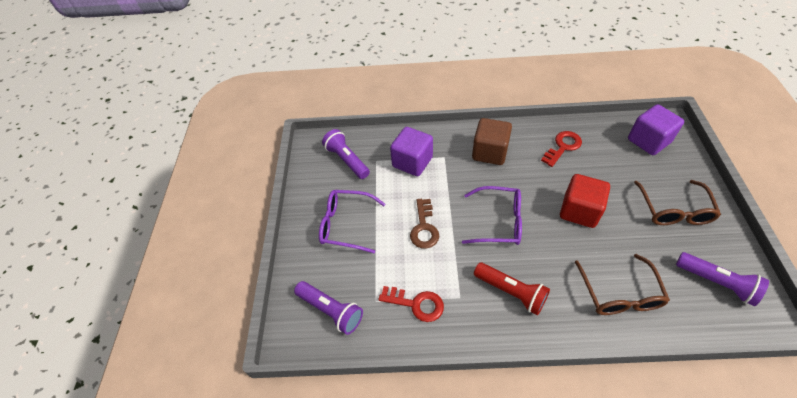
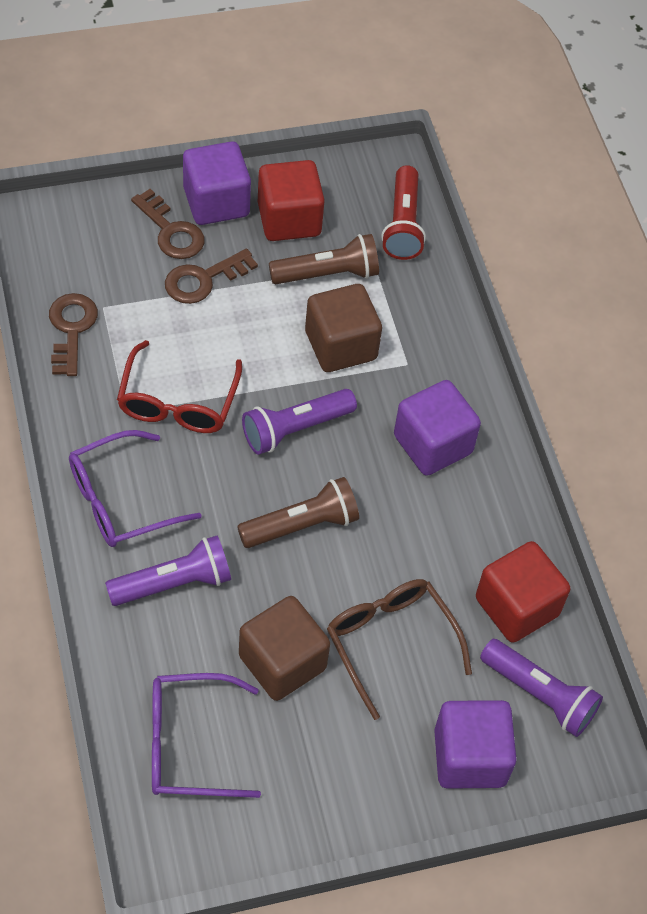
brown cube: 1 -> 2
brown flashlight: 0 -> 2
brown glasses: 2 -> 1
brown key: 1 -> 3
purple cube: 2 -> 3
red cube: 1 -> 2
red glasses: 0 -> 1
red key: 2 -> 0

